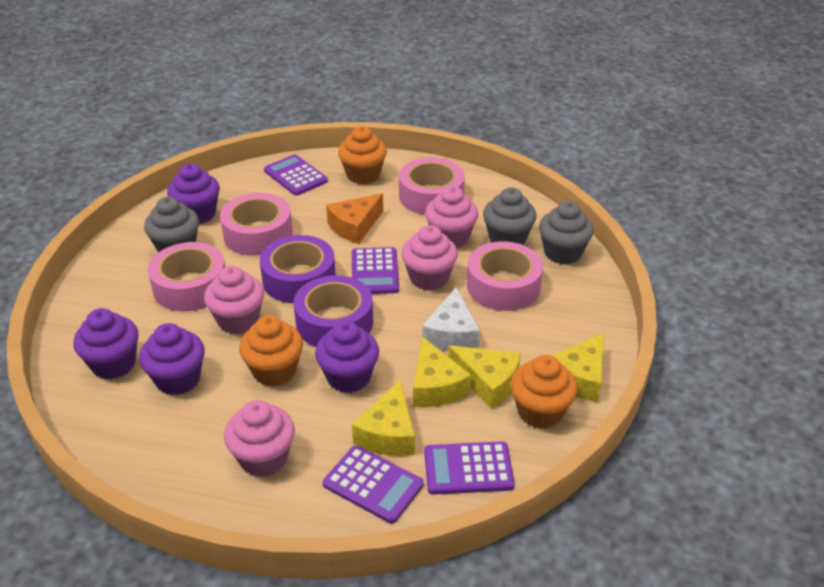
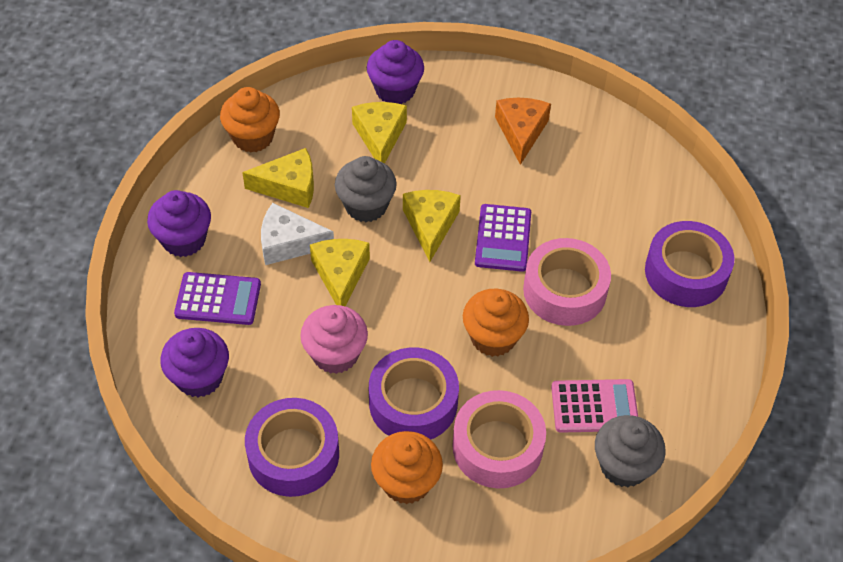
grey cupcake: 3 -> 2
pink calculator: 0 -> 1
pink cupcake: 4 -> 1
pink tape: 4 -> 2
purple calculator: 4 -> 2
purple cupcake: 4 -> 3
purple tape: 2 -> 3

